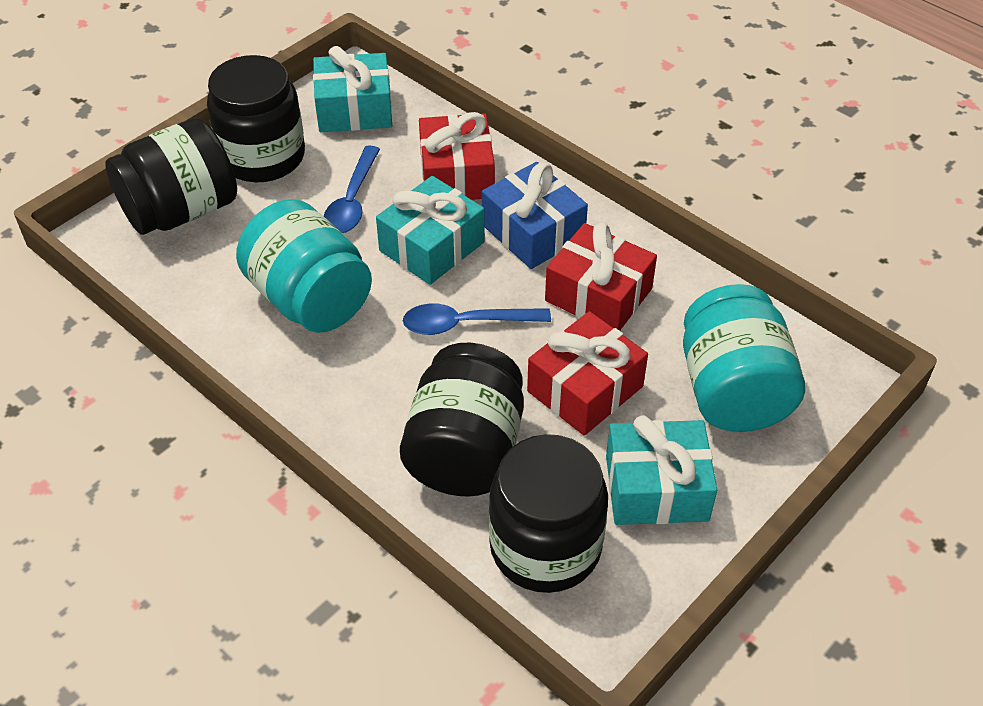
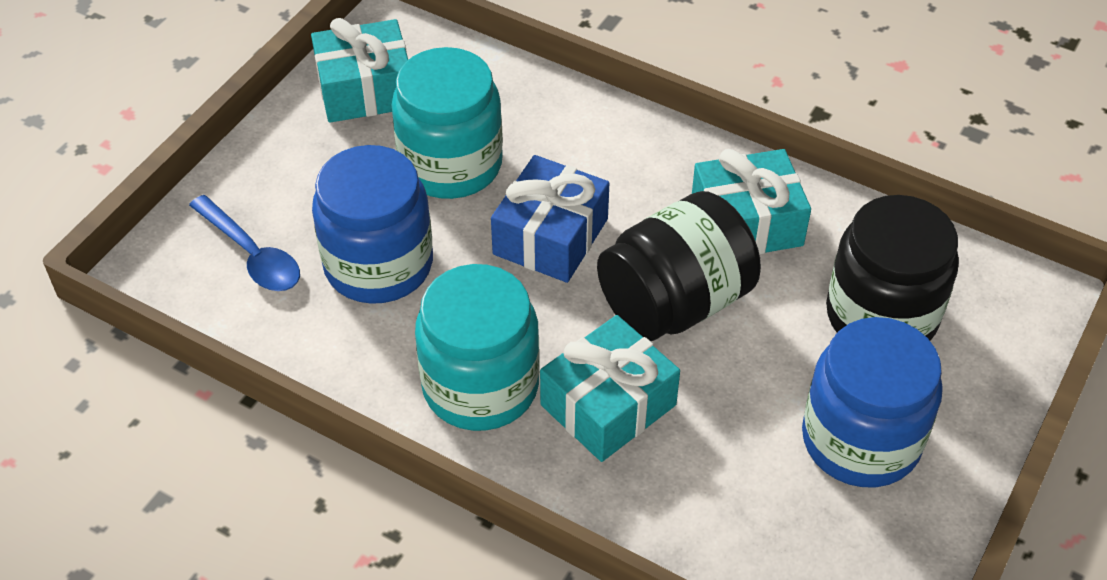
black jar: 4 -> 2
blue jar: 0 -> 2
blue spoon: 2 -> 1
red gift: 3 -> 0

